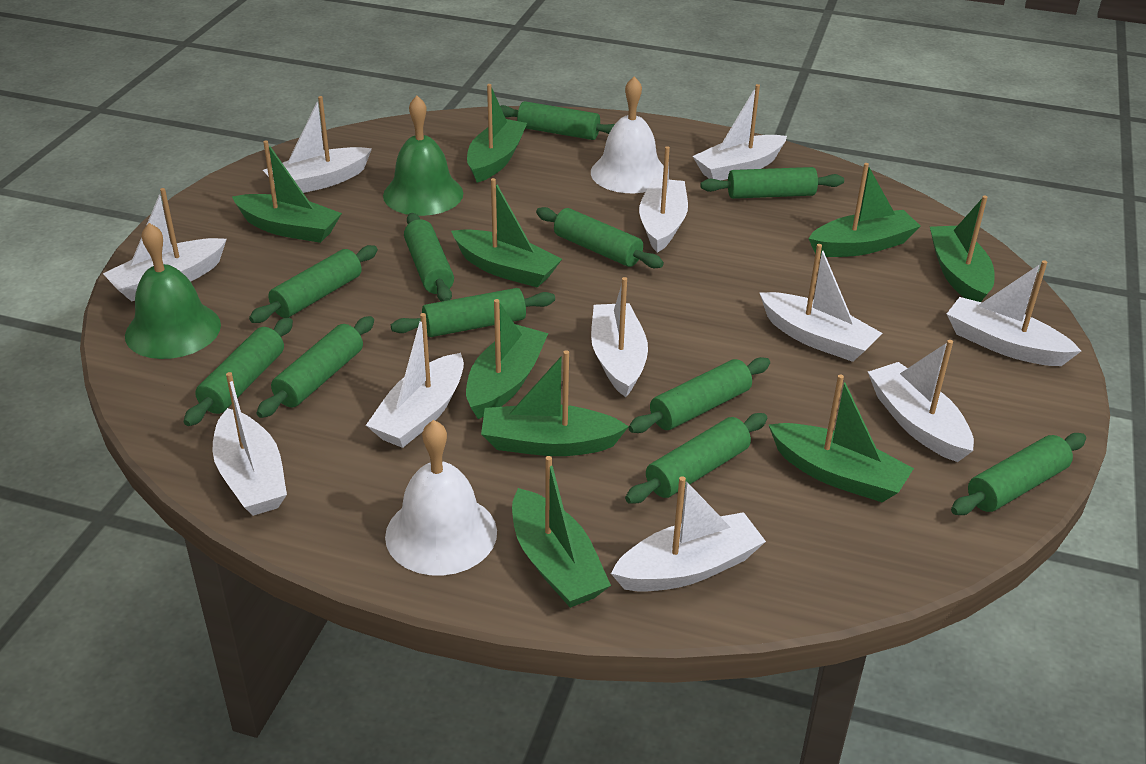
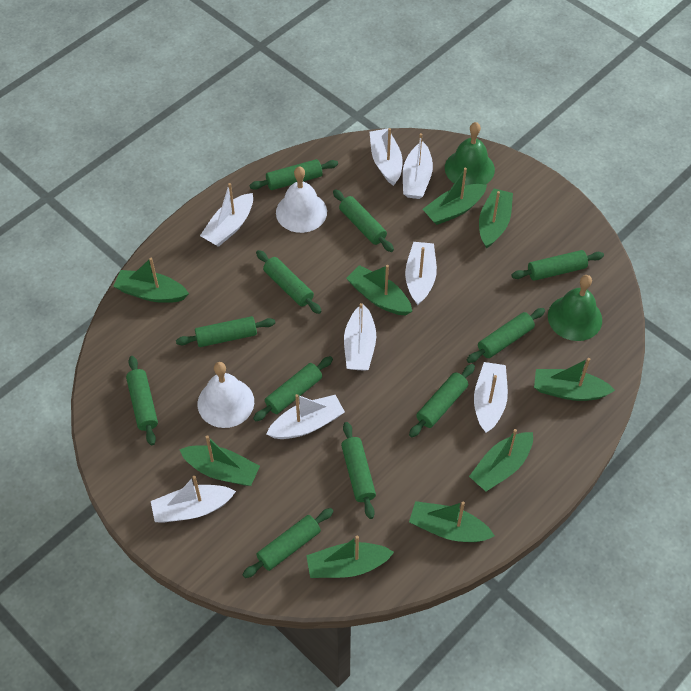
white boat: 11 -> 8

